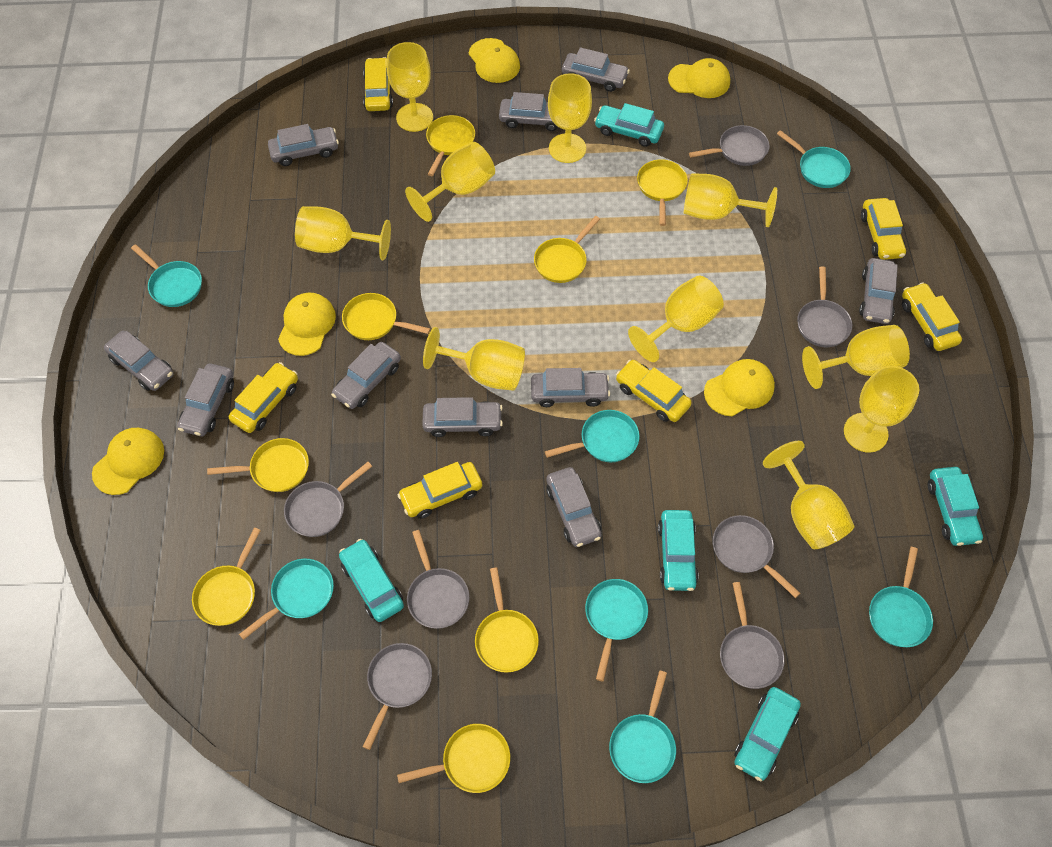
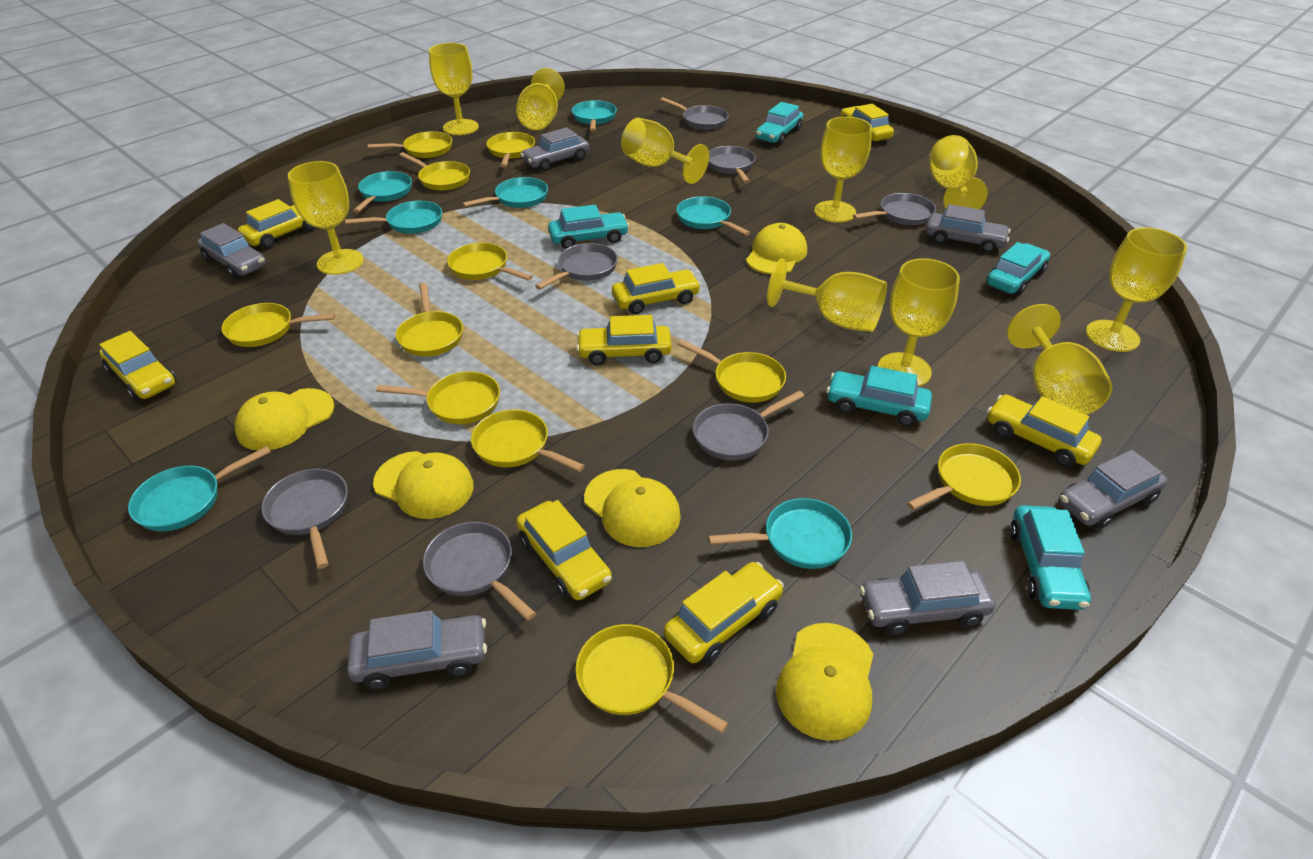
grey car: 10 -> 6
yellow car: 6 -> 8
yellow pan: 8 -> 11

